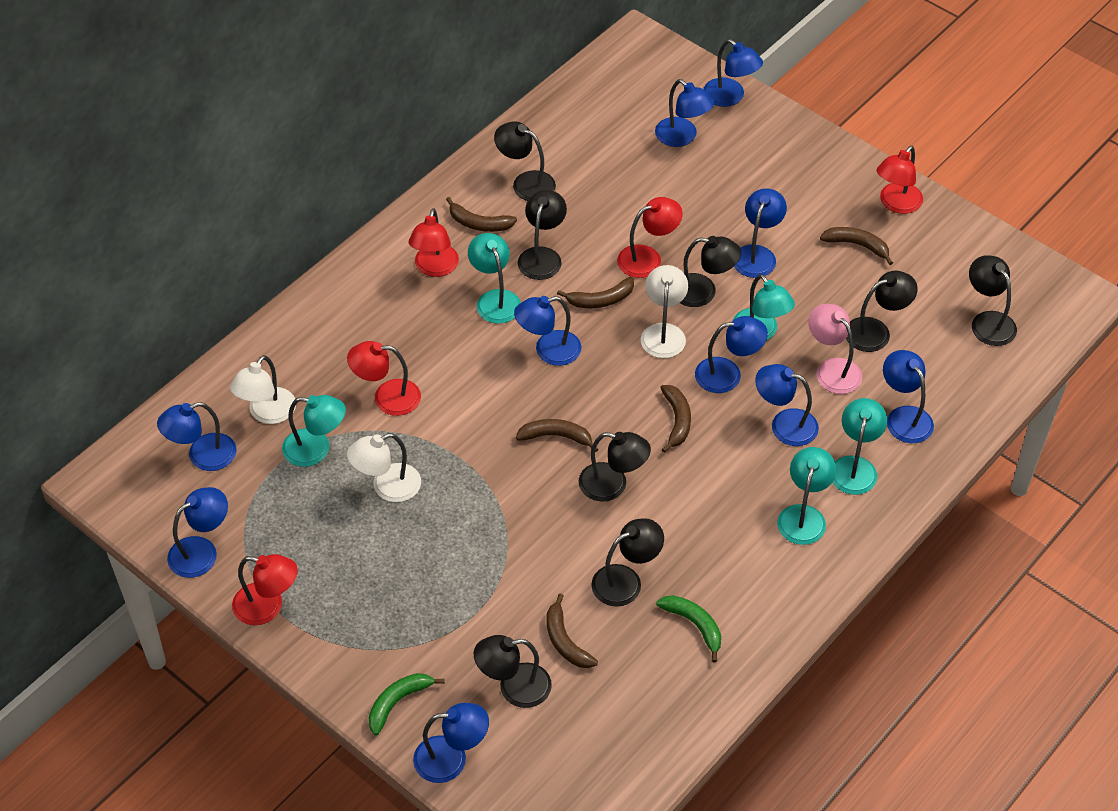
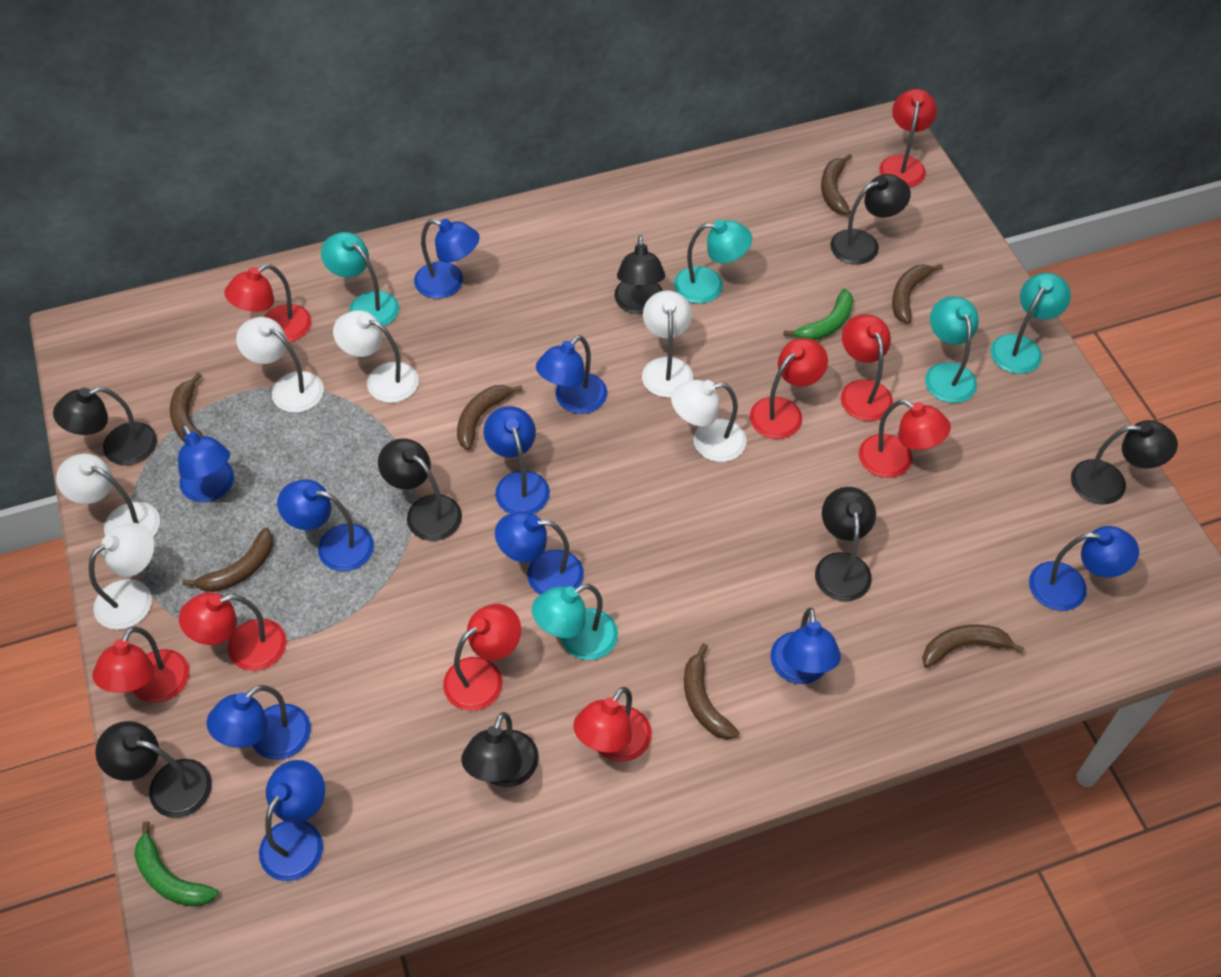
brown banana: 6 -> 7
pink lamp: 1 -> 0
red lamp: 5 -> 9
white lamp: 3 -> 6

